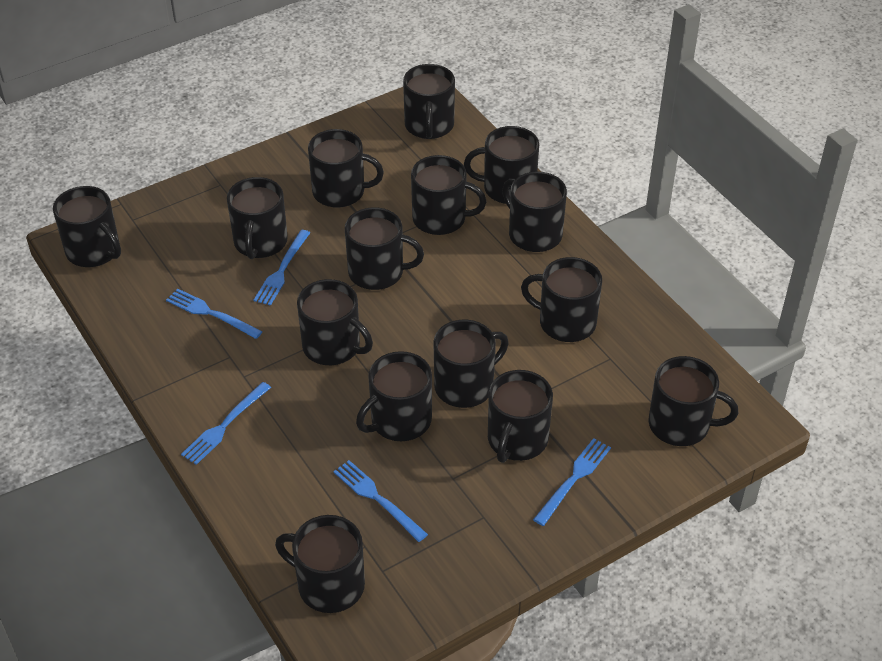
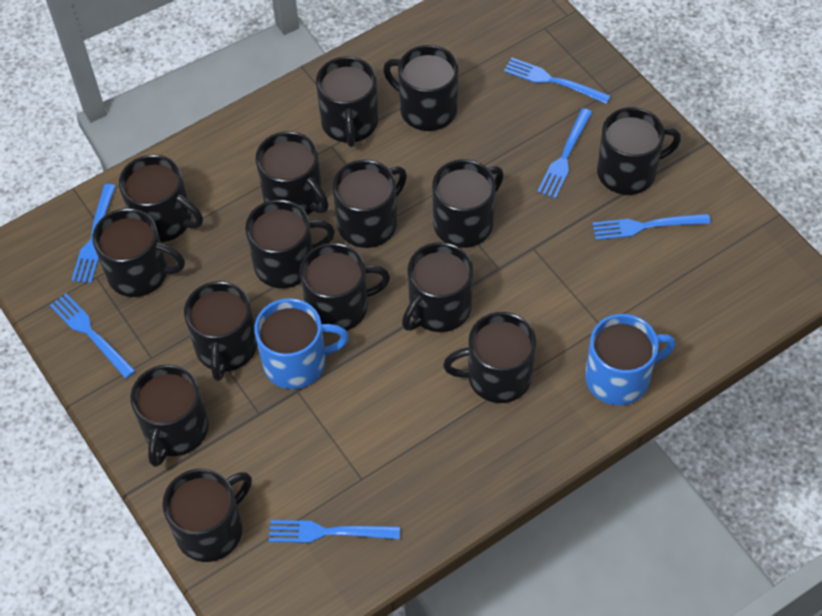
blue fork: 5 -> 6
blue mug: 0 -> 2

